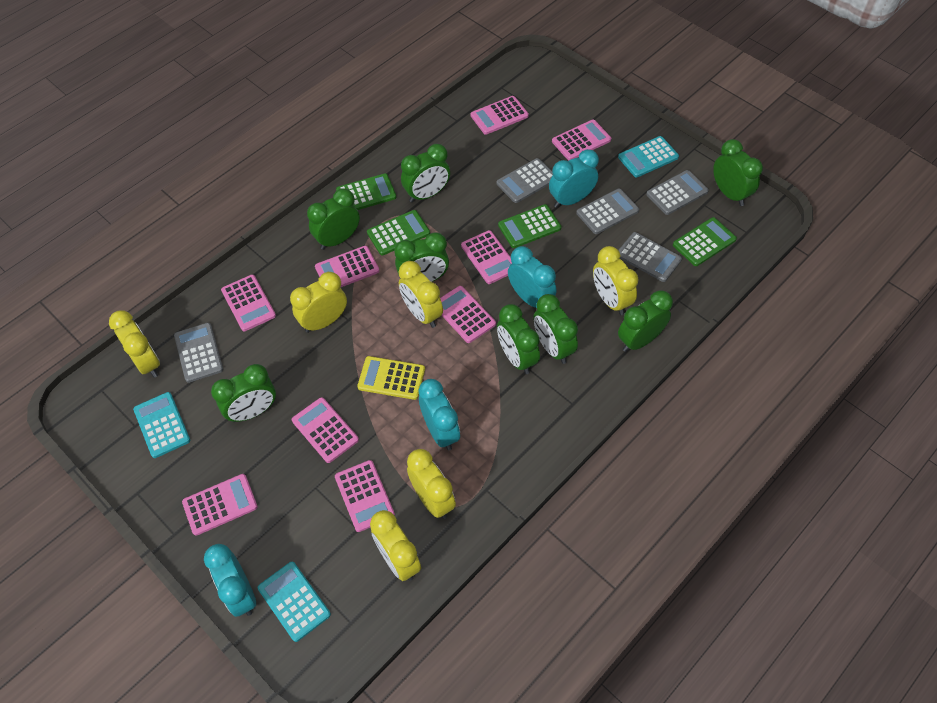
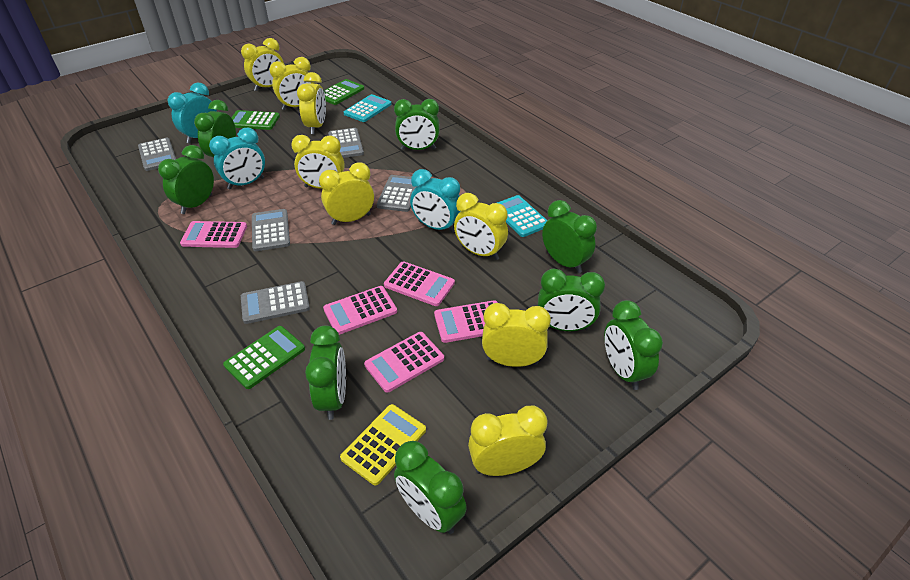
green calculator: 4 -> 3
pink calculator: 9 -> 5
turquoise calculator: 3 -> 2
turquoise clock: 4 -> 3
yellow clock: 6 -> 8

